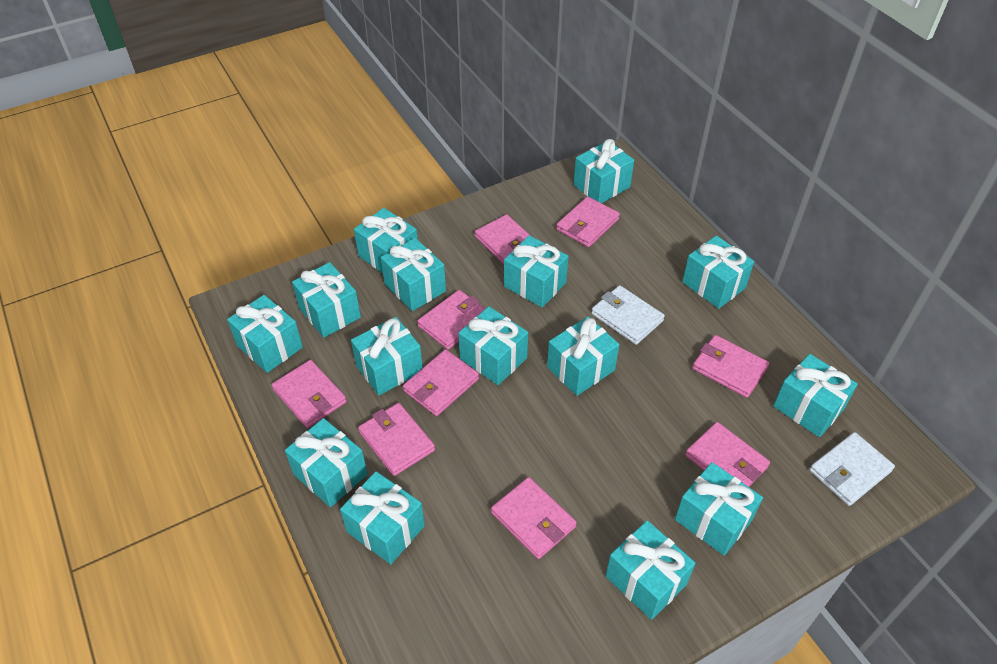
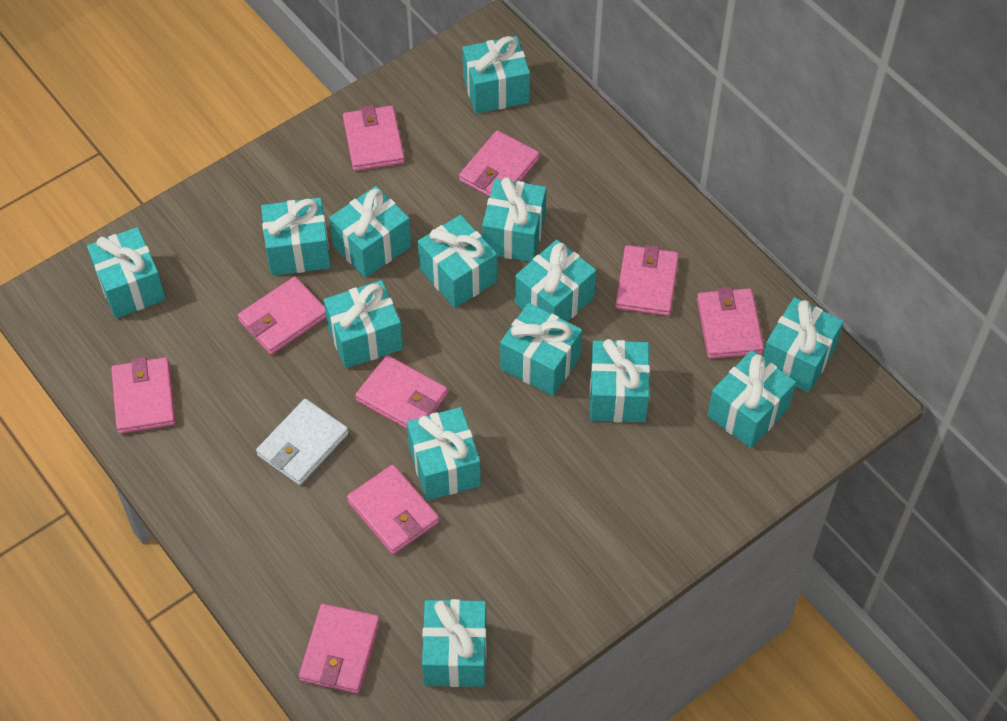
turquoise gift: 15 -> 14
white wallet: 2 -> 1

